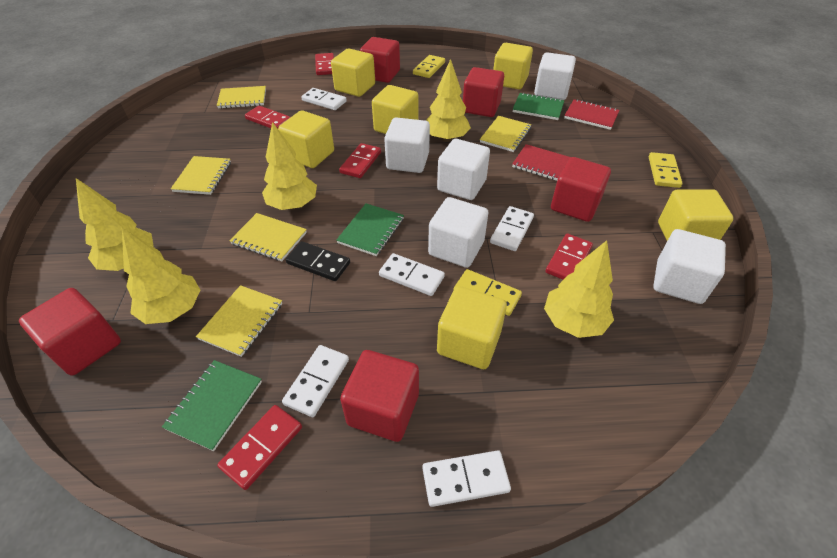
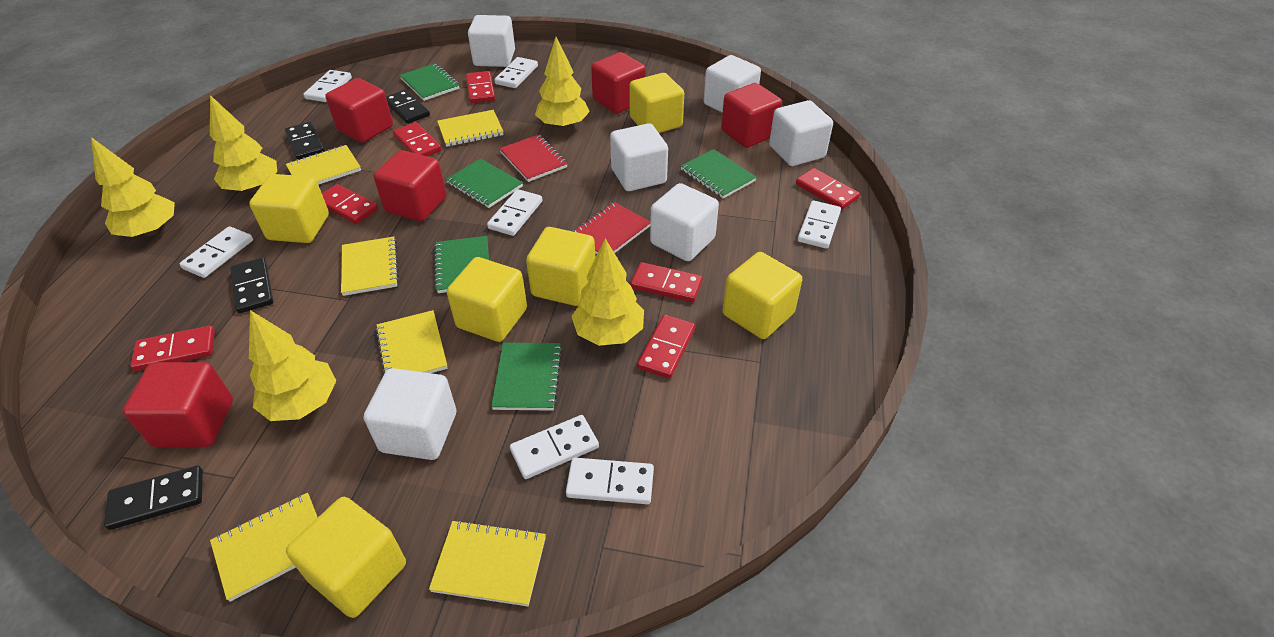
black domino: 1 -> 4
green notebook: 3 -> 5
red domino: 5 -> 7
white cube: 5 -> 6
white domino: 5 -> 7
yellow domino: 3 -> 0
yellow notebook: 5 -> 6

